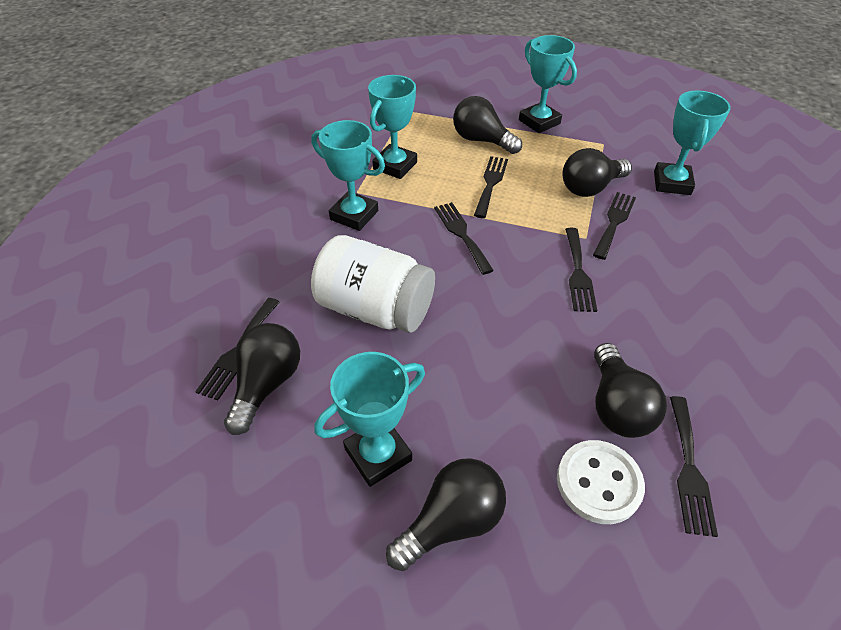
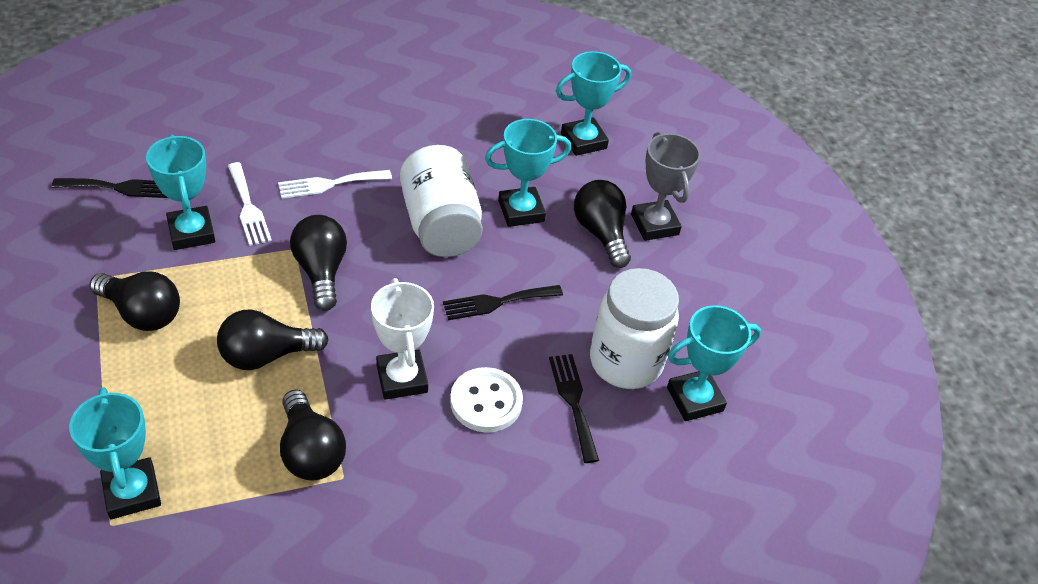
black fork: 6 -> 3
grey trophy: 0 -> 1
white fork: 0 -> 2
white jar: 1 -> 2
white trophy: 0 -> 1

